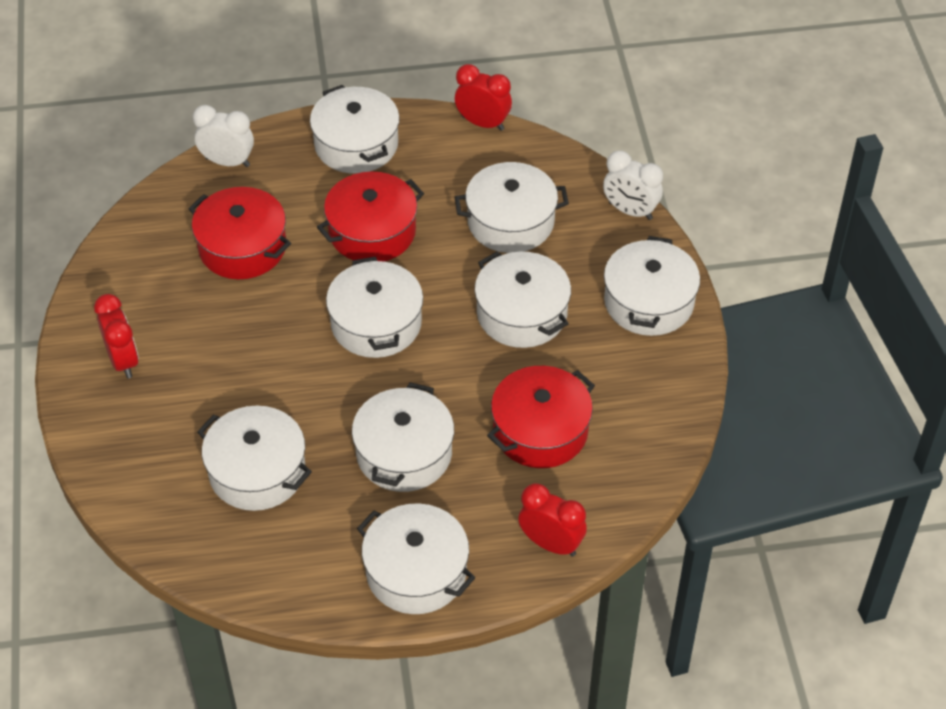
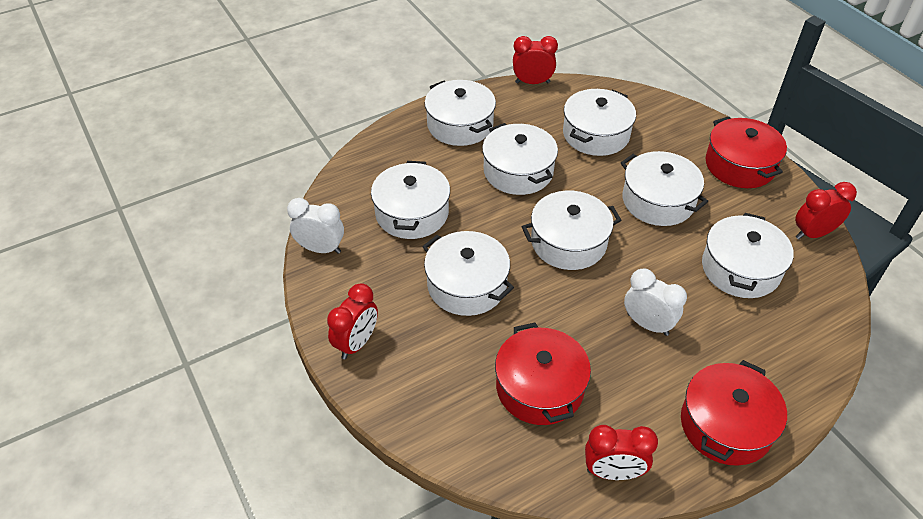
red clock: 3 -> 4

